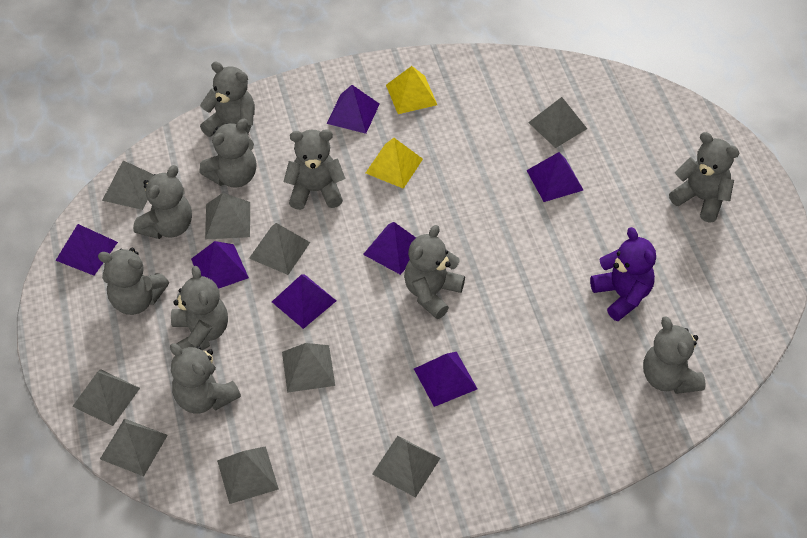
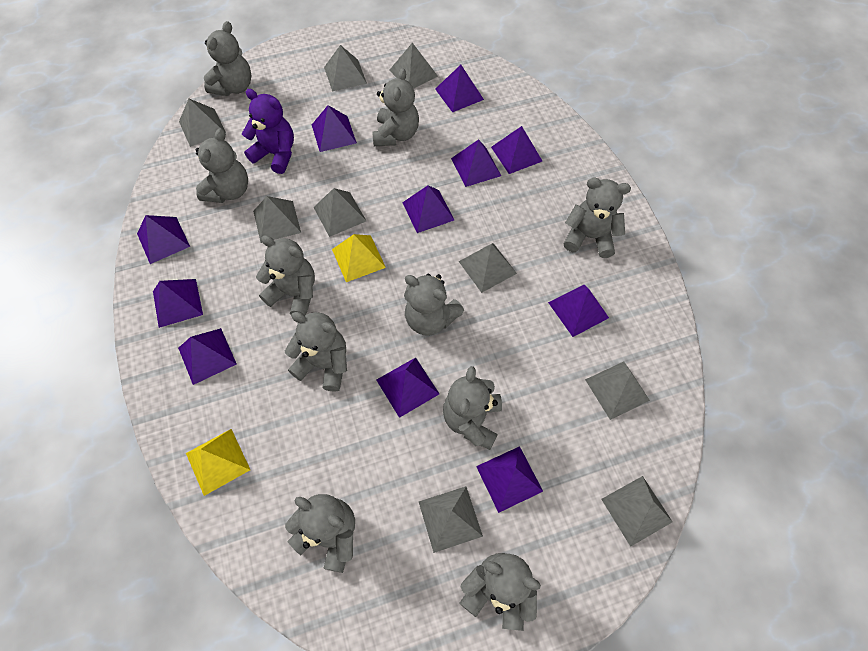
purple pyramid: 7 -> 11

